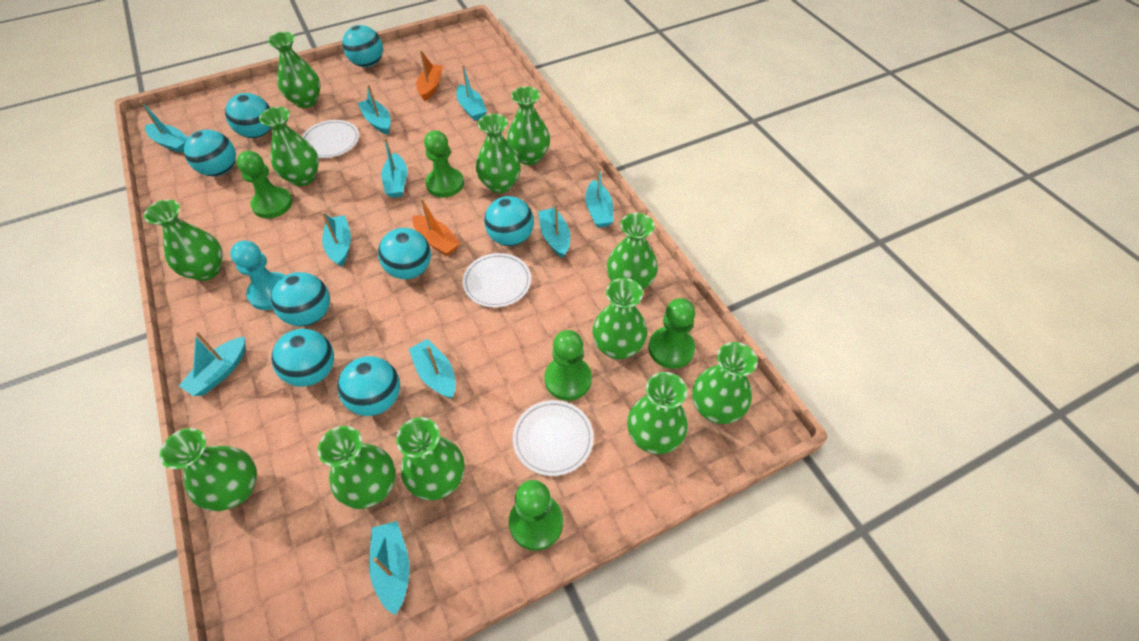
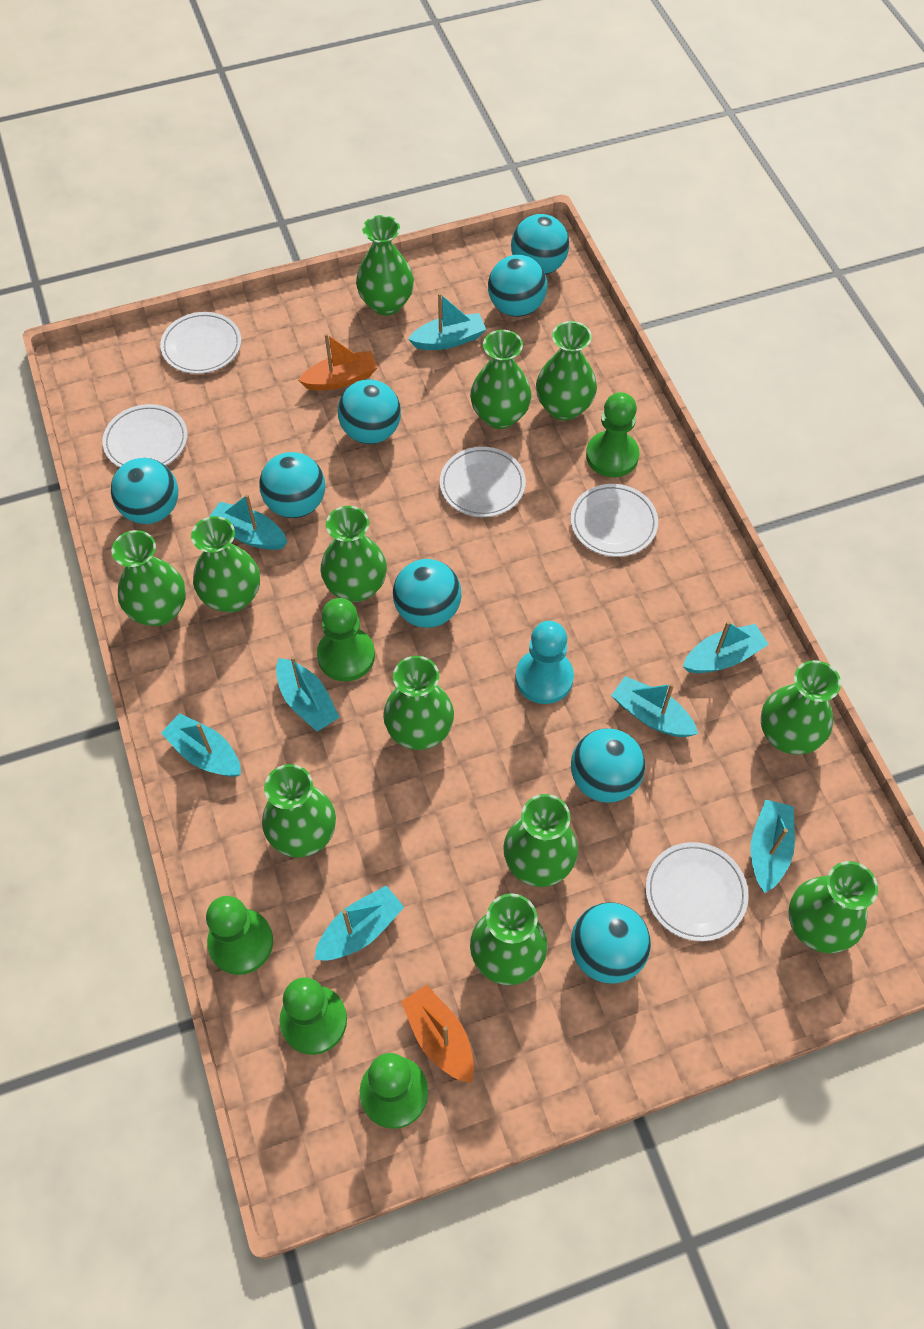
turquoise boat: 10 -> 8
white plate: 3 -> 5

